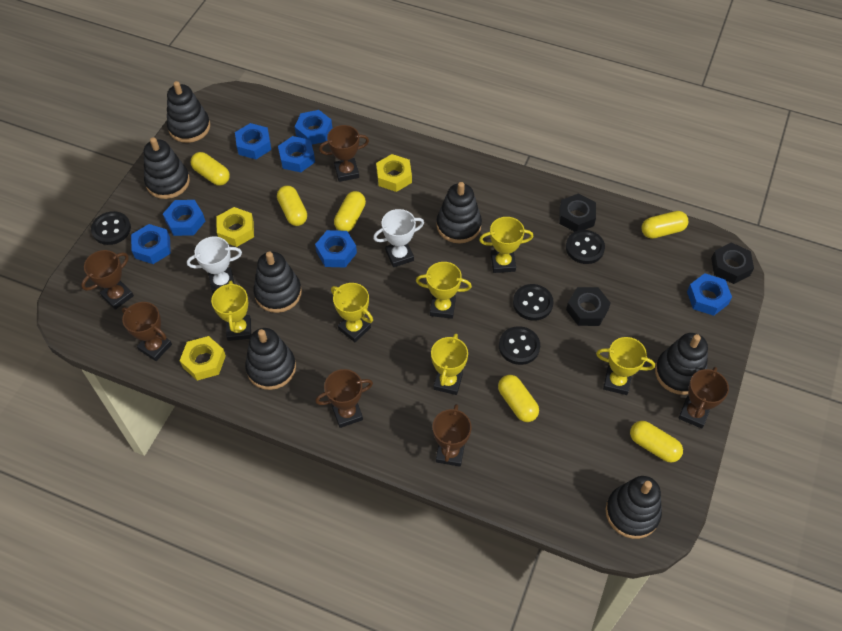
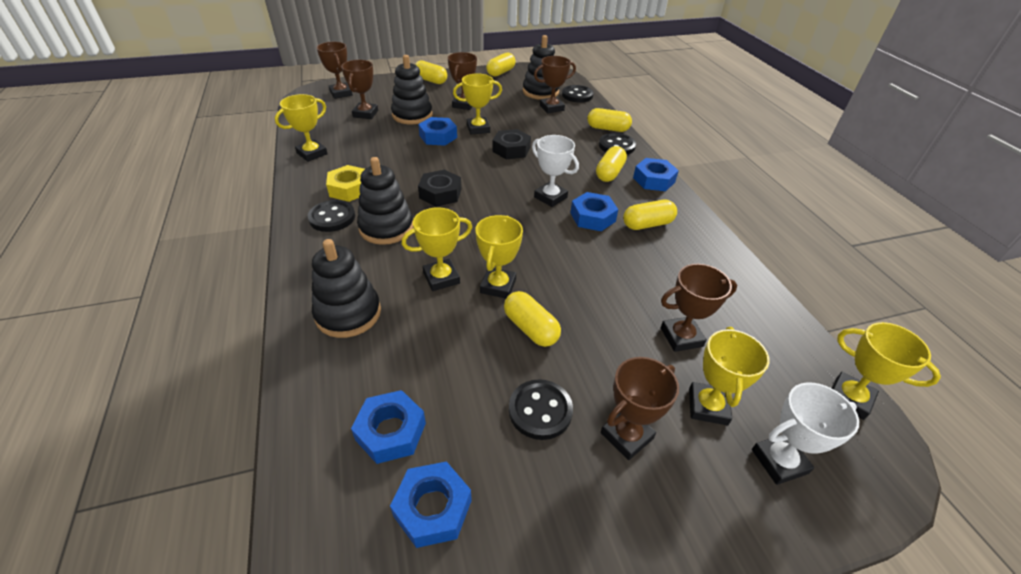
black nut: 3 -> 2
black stacking toy: 7 -> 4
blue nut: 7 -> 5
yellow nut: 3 -> 1

